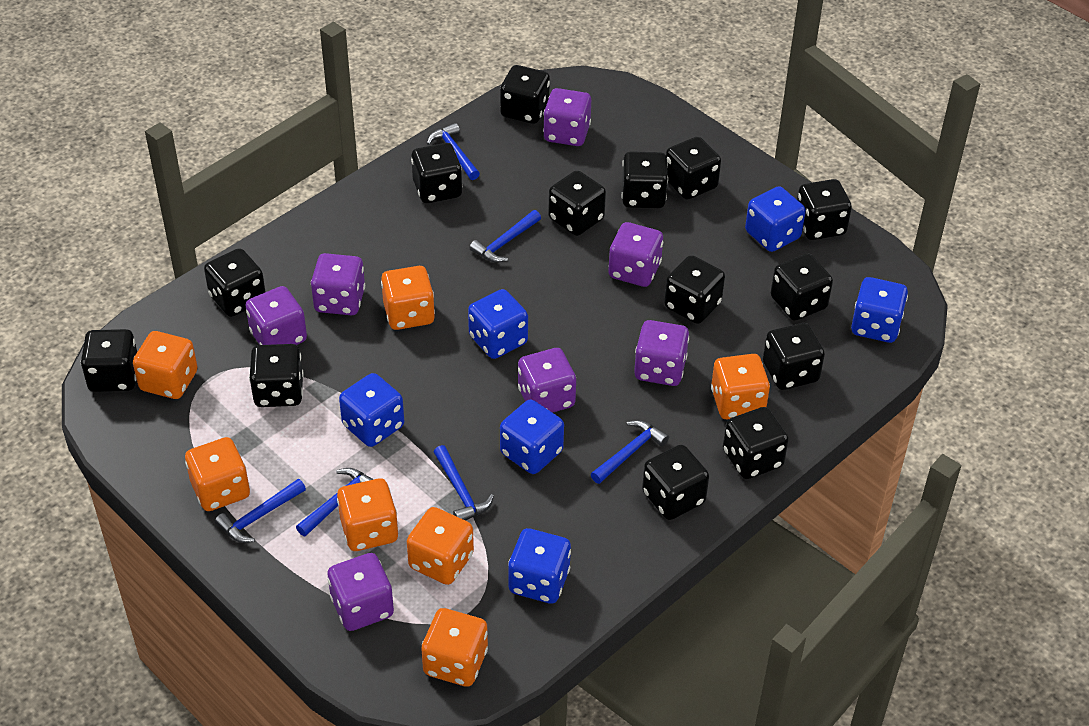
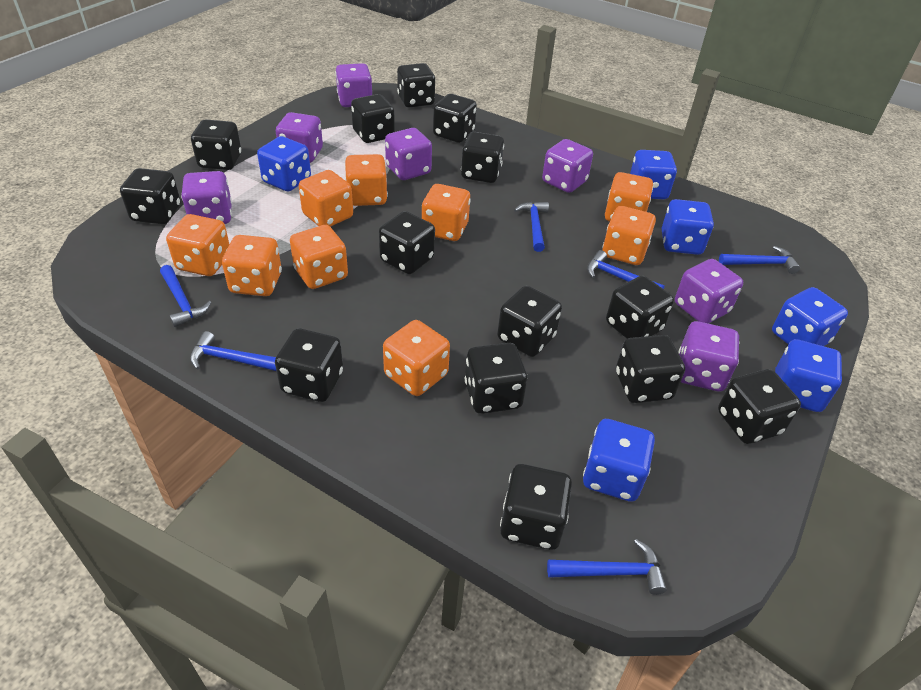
orange dice: 7 -> 9

